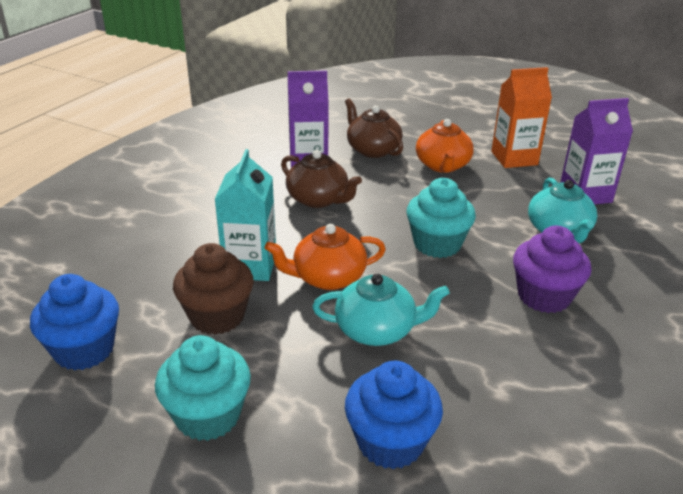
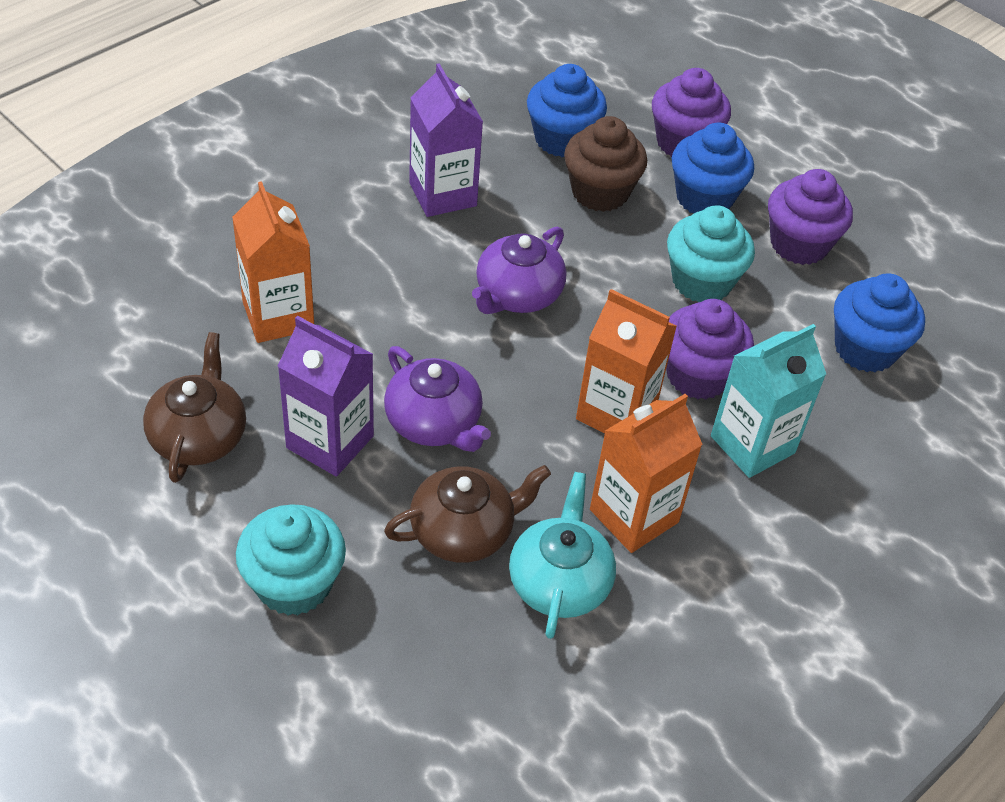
blue cupcake: 2 -> 3
orange carton: 1 -> 3
orange teapot: 2 -> 0
purple cupcake: 1 -> 3
purple teapot: 0 -> 2
turquoise teapot: 2 -> 1

